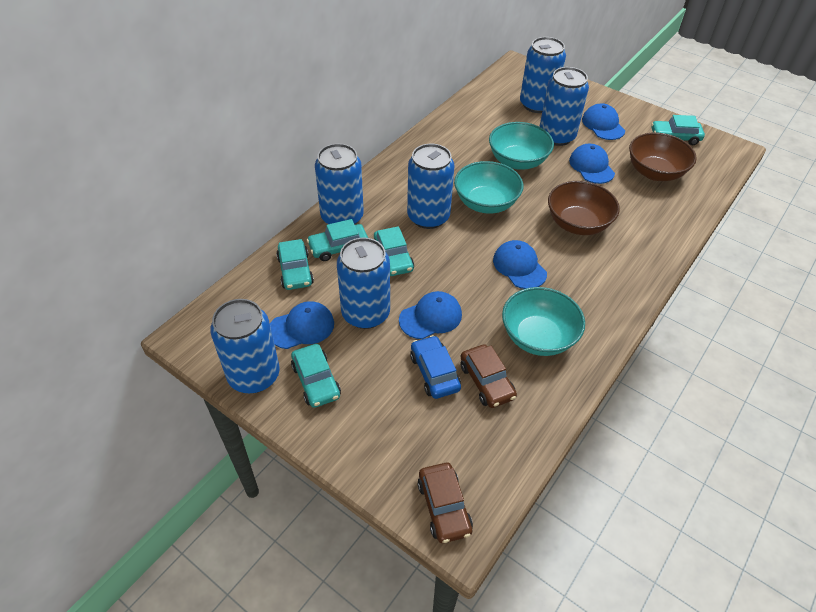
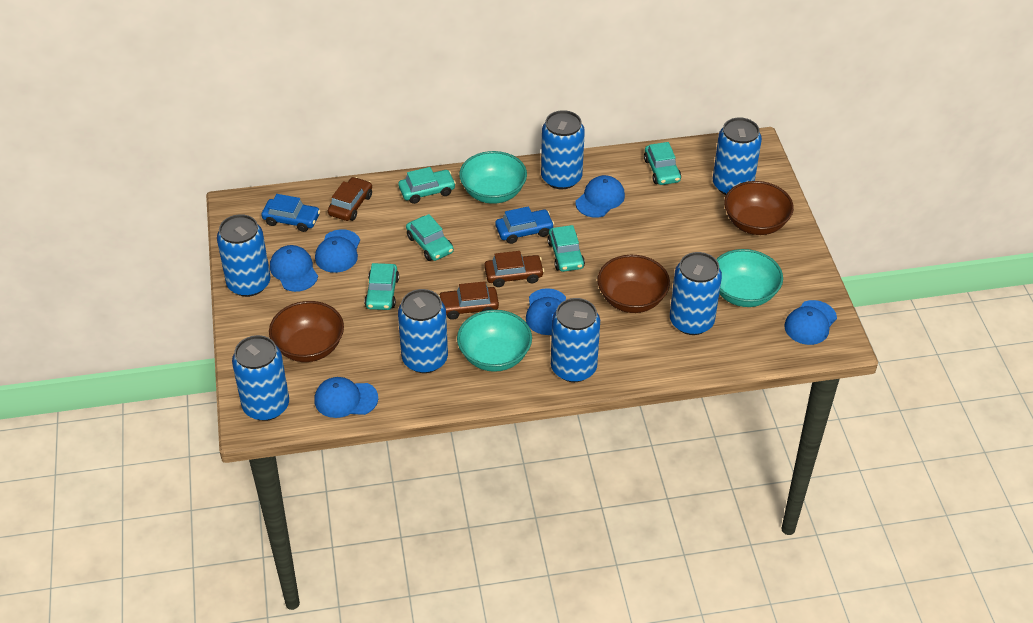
blue can: 6 -> 7
blue cap: 5 -> 6
blue car: 1 -> 2
brown bowl: 2 -> 3
brown car: 2 -> 3

